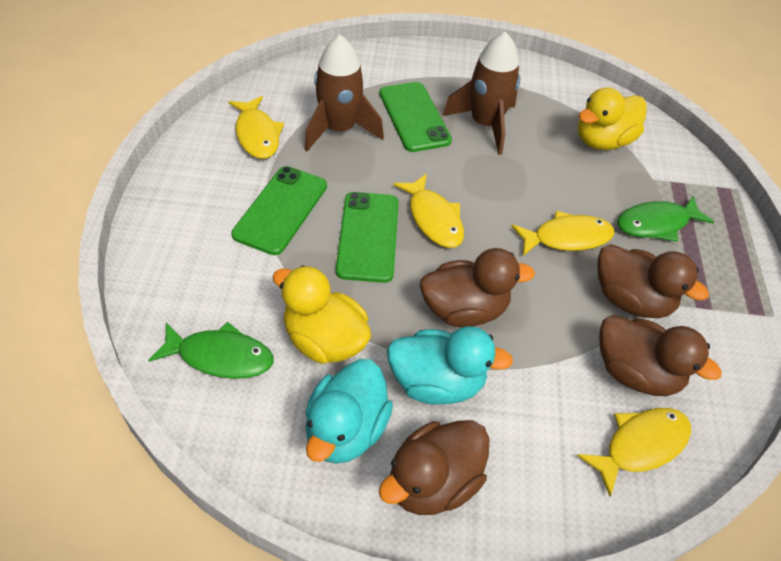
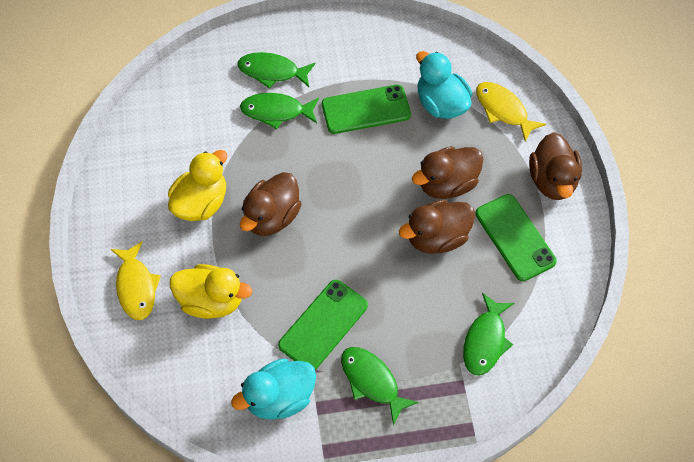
brown rocket: 2 -> 0
green fish: 2 -> 4
yellow fish: 4 -> 2

